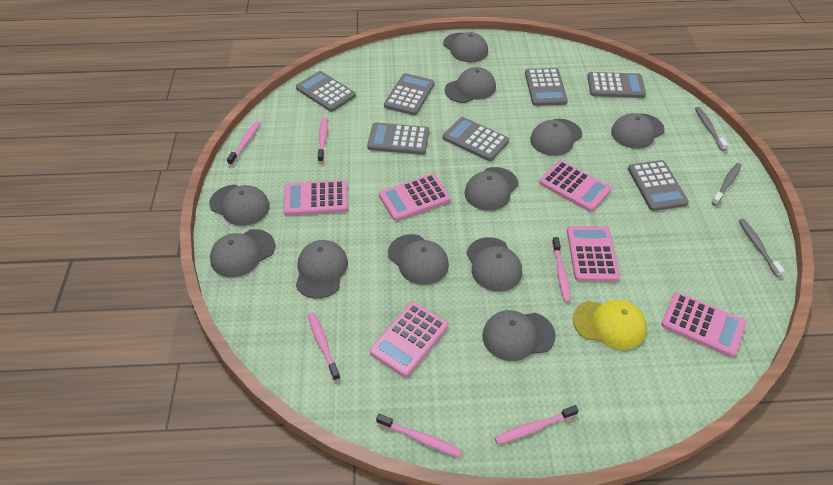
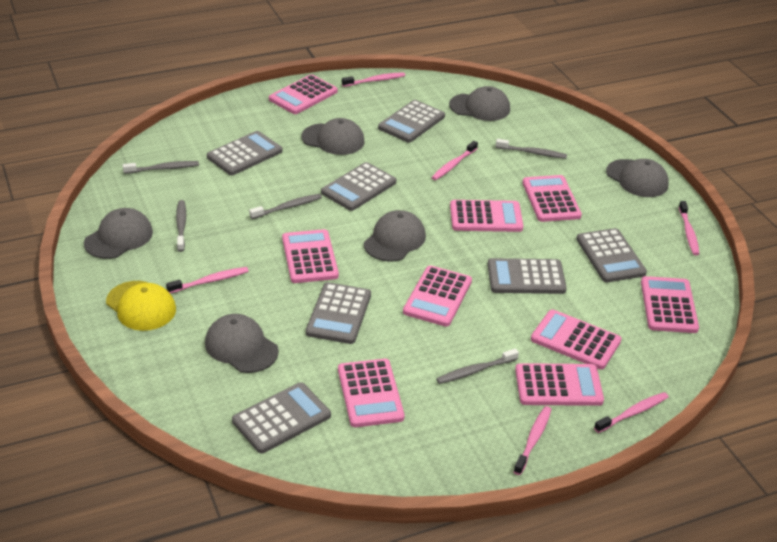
grey cap: 11 -> 6
grey toothbrush: 3 -> 5
pink calculator: 6 -> 9

